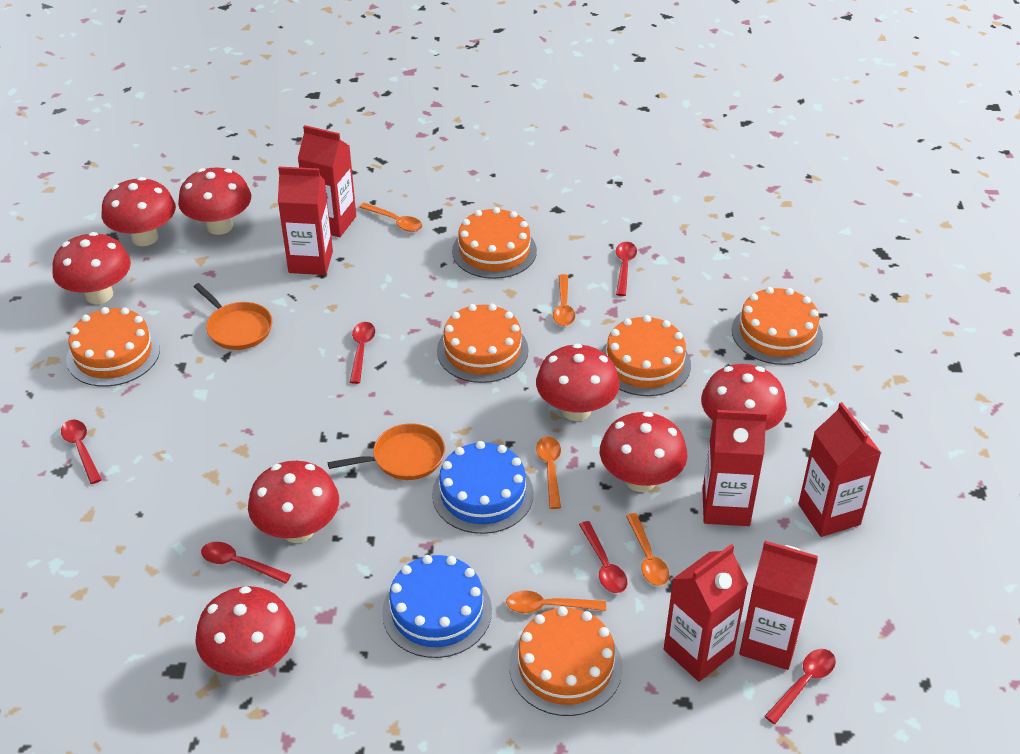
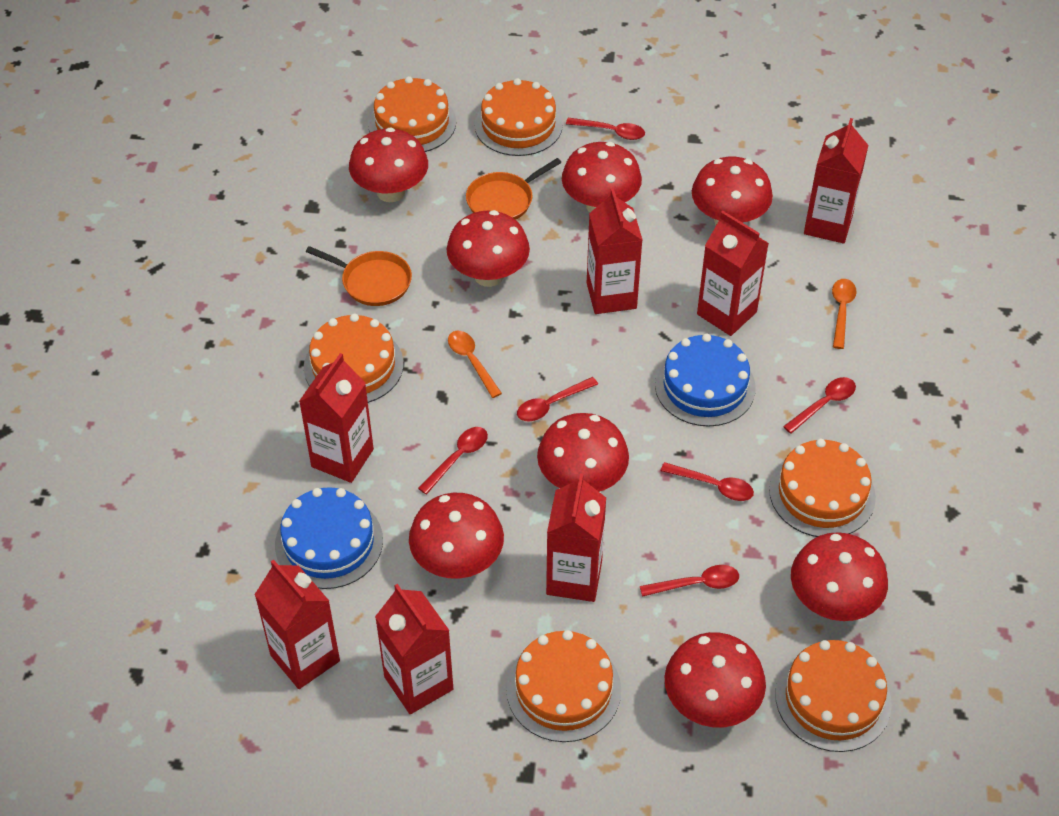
orange spoon: 5 -> 2
red carton: 6 -> 7

